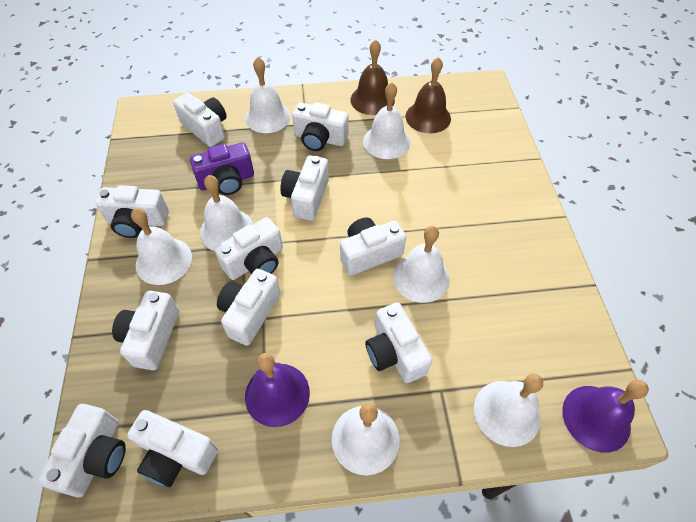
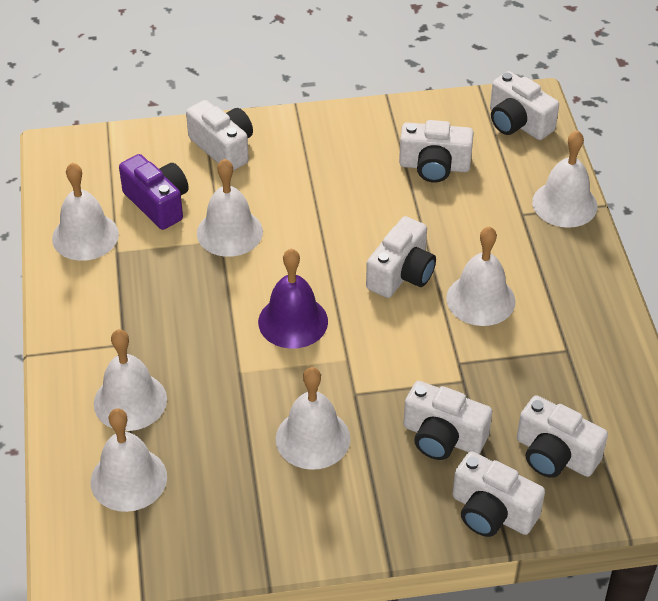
brown bell: 2 -> 0
purple bell: 2 -> 1
white camera: 11 -> 7

